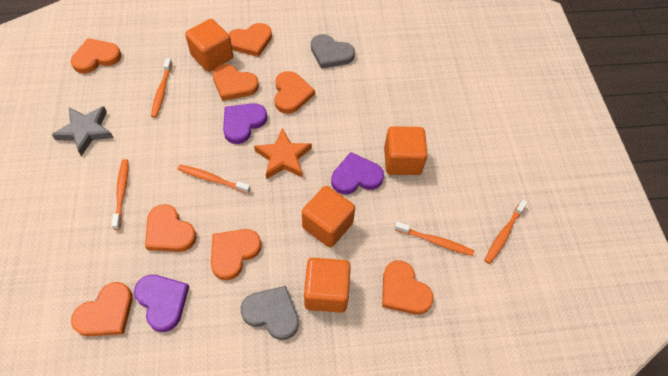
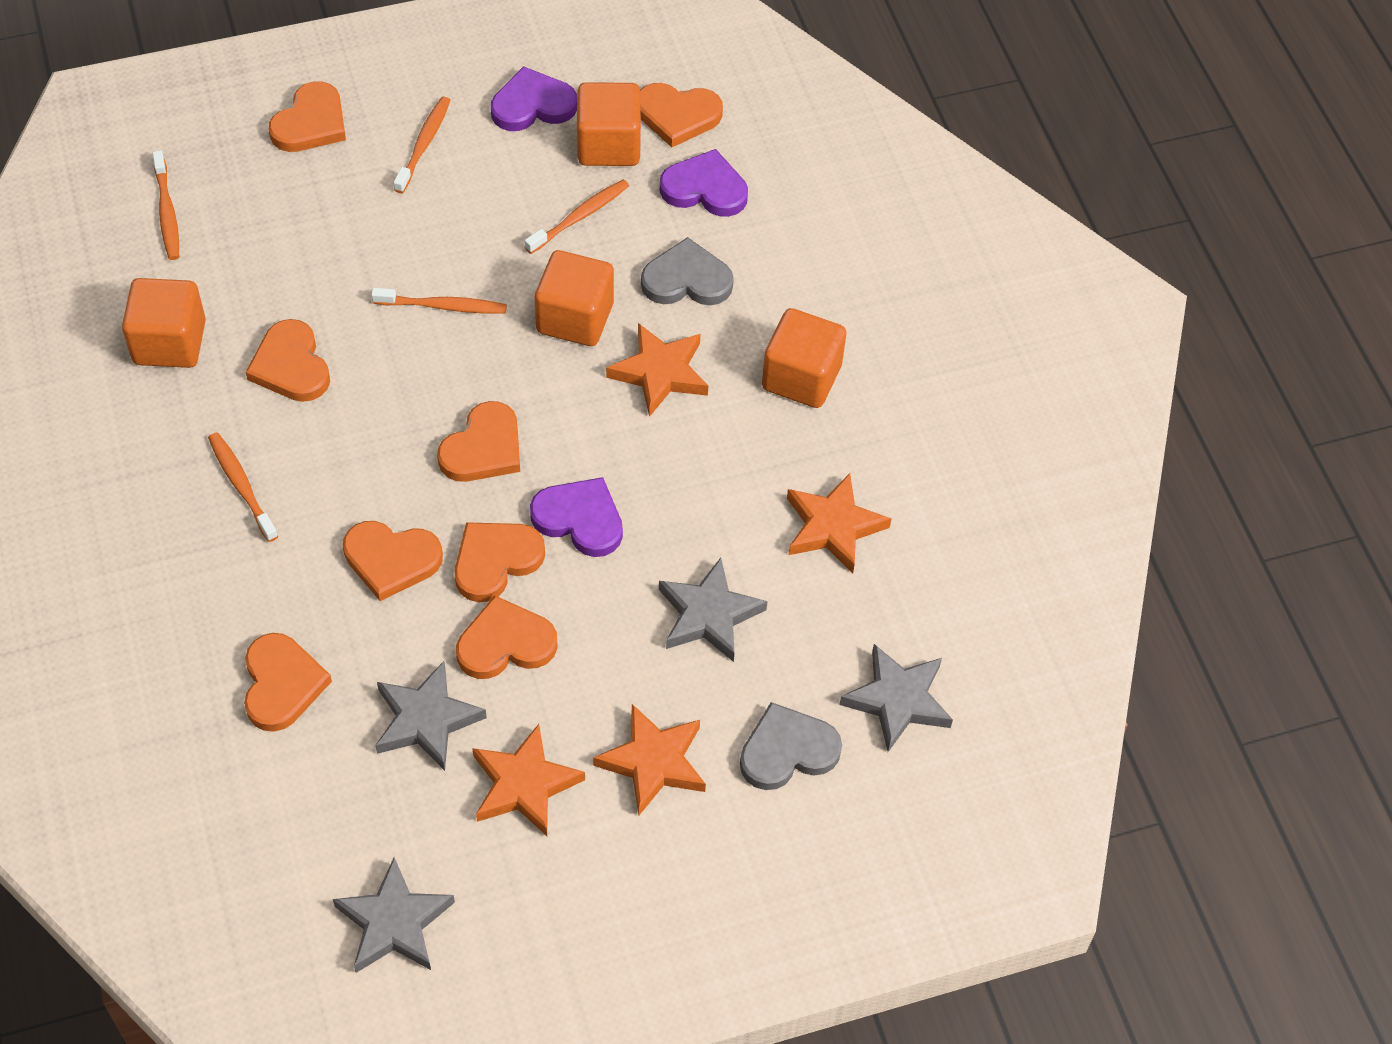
grey star: 1 -> 4
orange star: 1 -> 4

